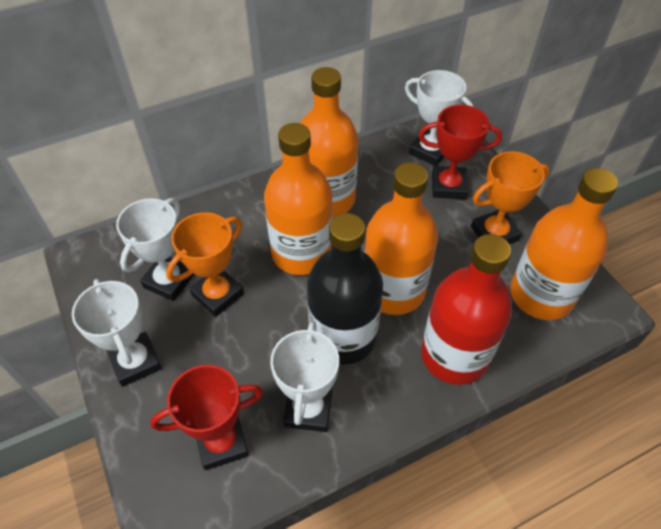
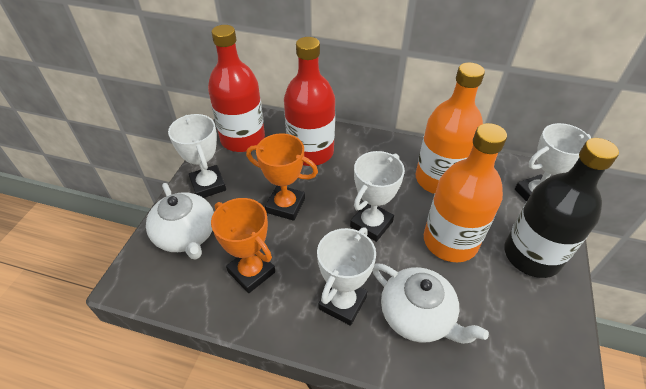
orange bottle: 4 -> 2
red bottle: 1 -> 2
red trophy: 2 -> 0
white teapot: 0 -> 2

